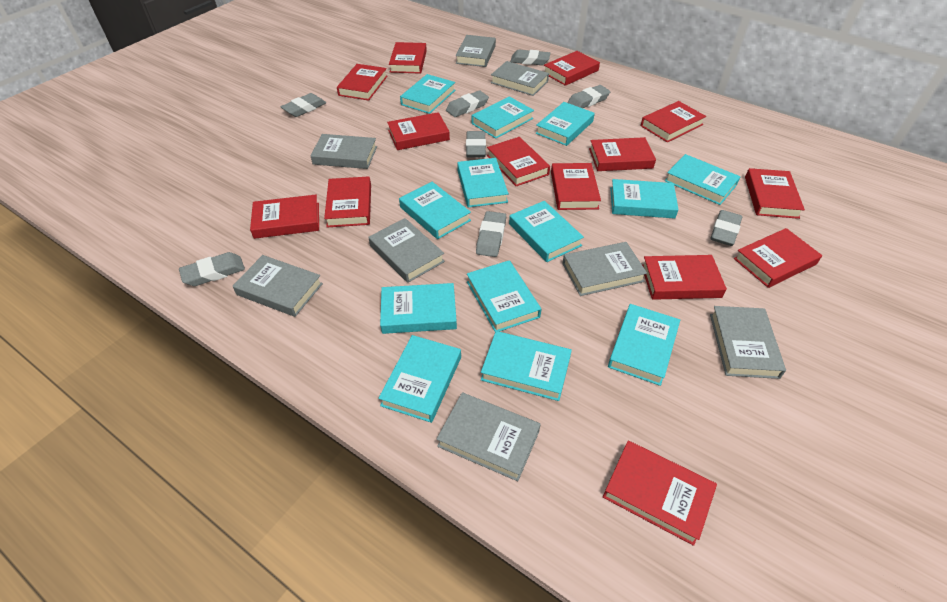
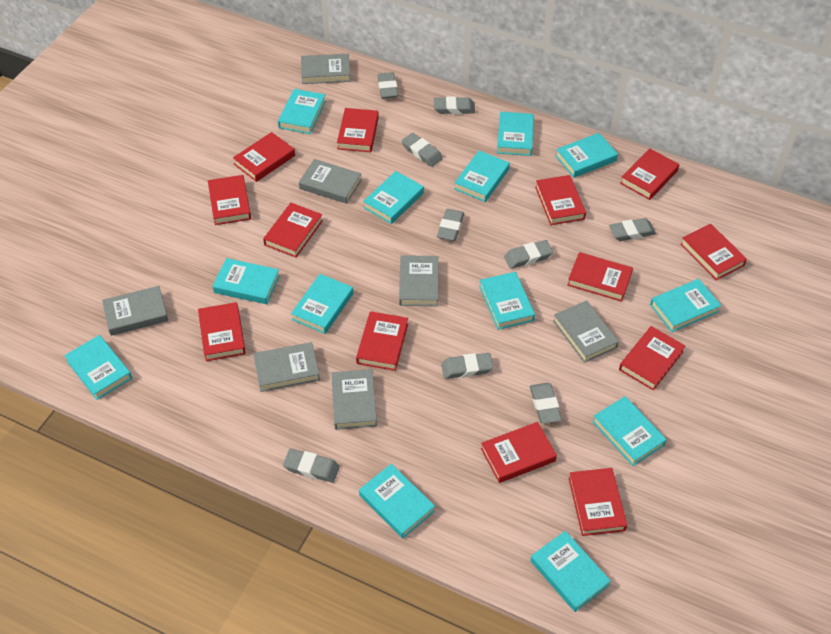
grey book: 8 -> 7
grey eraser: 8 -> 9
red book: 14 -> 13

